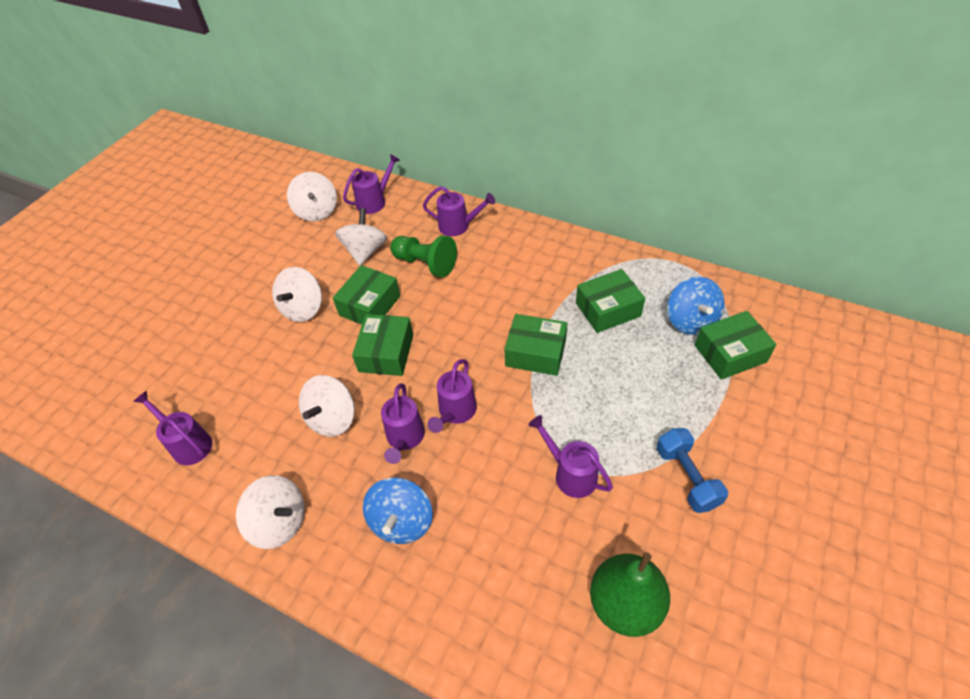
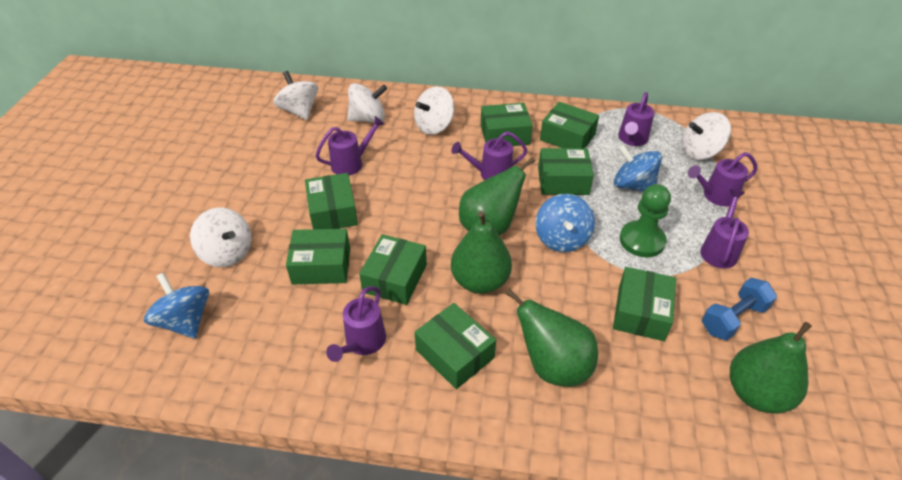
blue spinning top: 2 -> 3
green box: 5 -> 8
green pear: 1 -> 4

